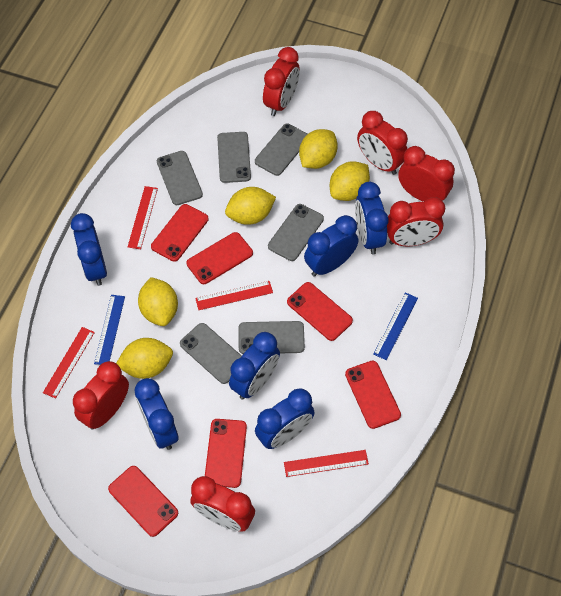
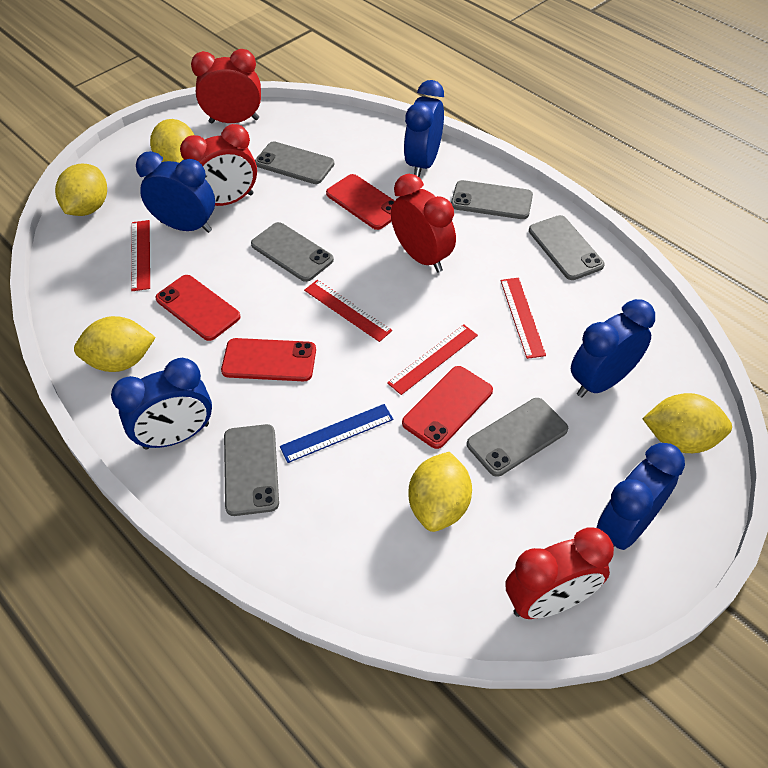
blue clock: 6 -> 5
blue ruler: 2 -> 1
red clock: 6 -> 4
red phone: 6 -> 4

